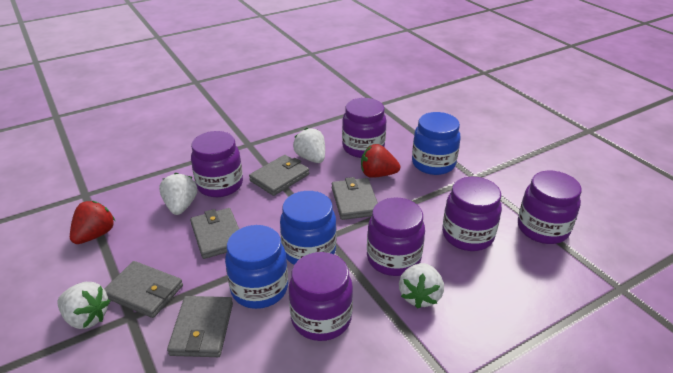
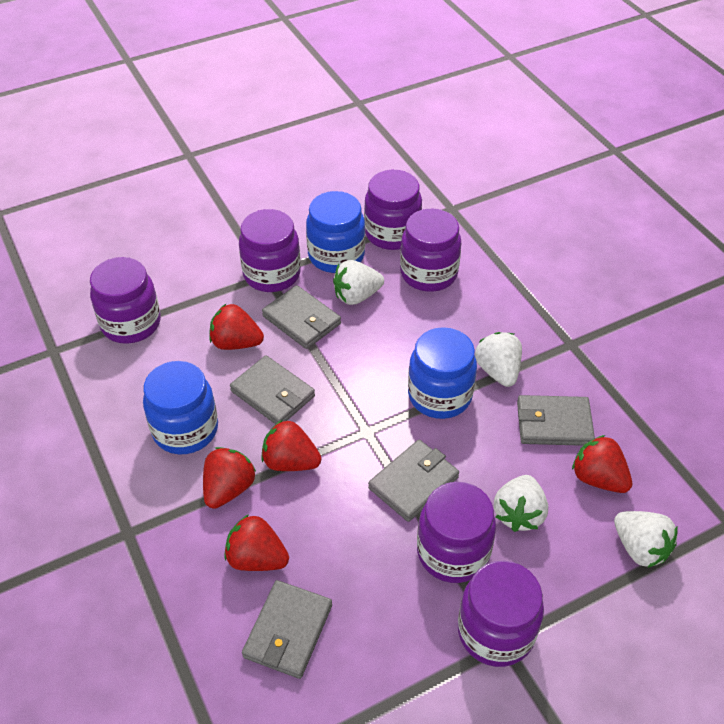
red strawberry: 2 -> 5

